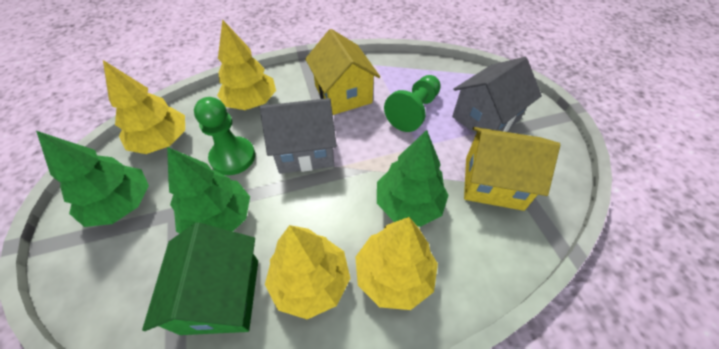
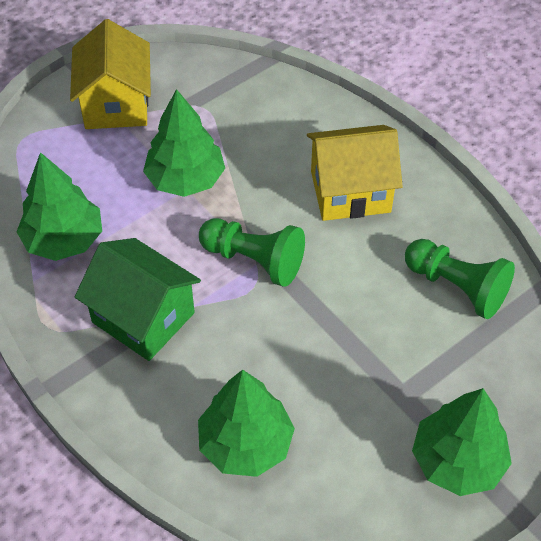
green tree: 3 -> 4
grey house: 2 -> 0
yellow tree: 4 -> 0

